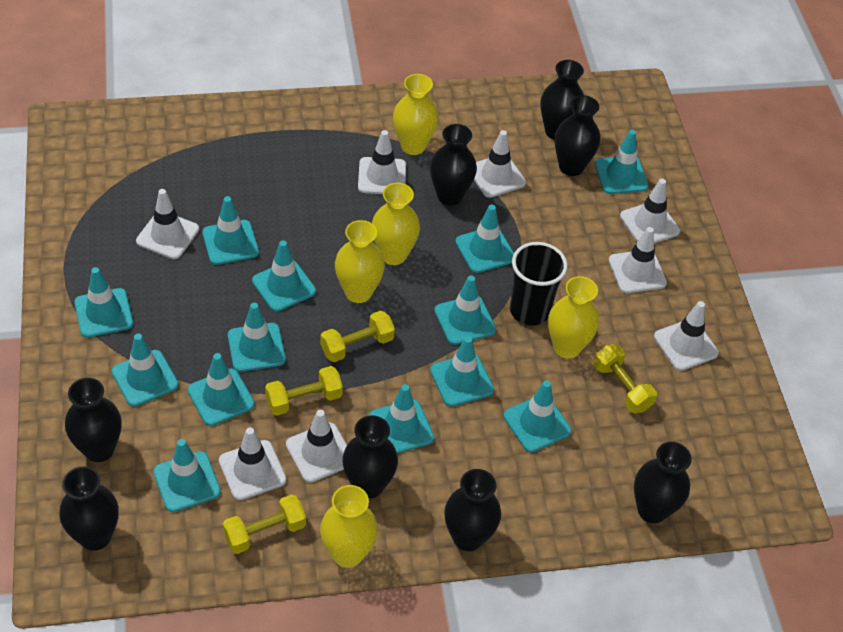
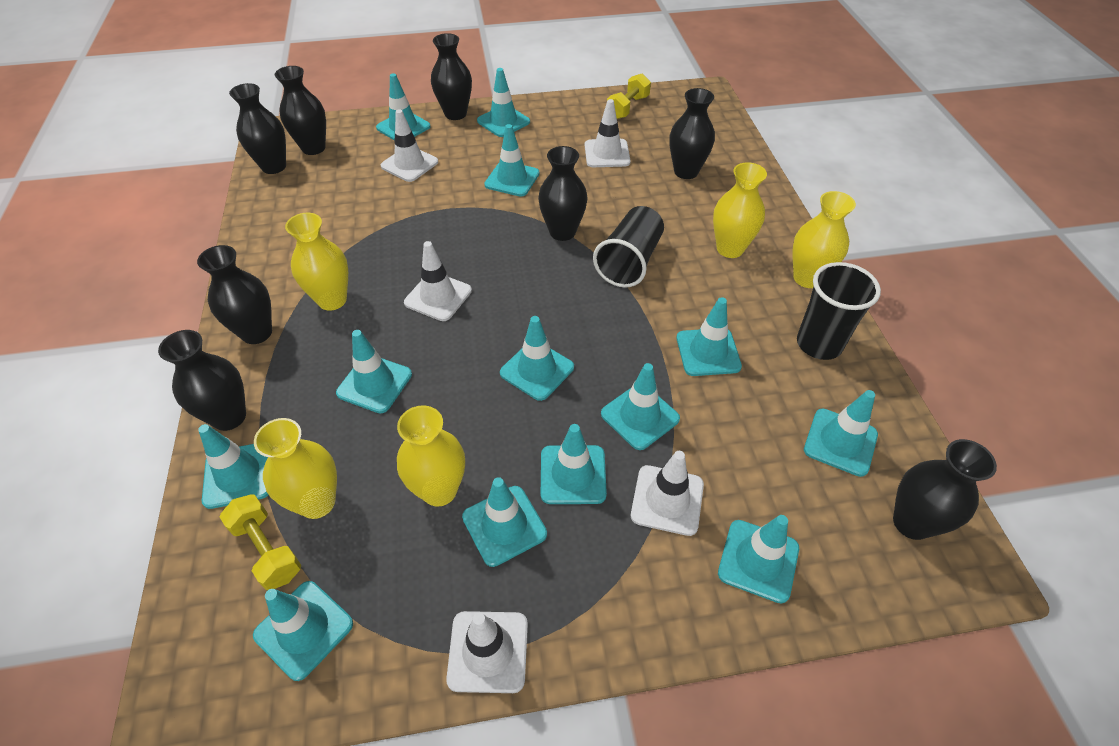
black cup: 1 -> 2
white traffic cone: 8 -> 5
yellow dumbbell: 4 -> 2

